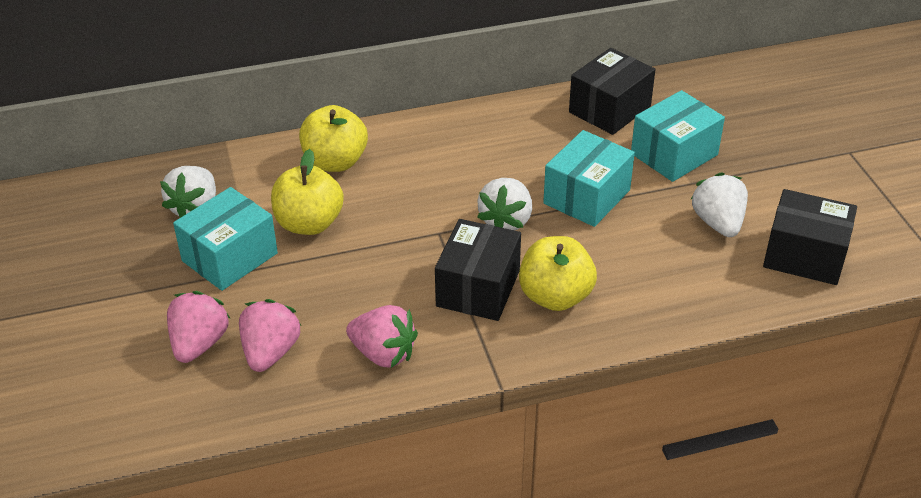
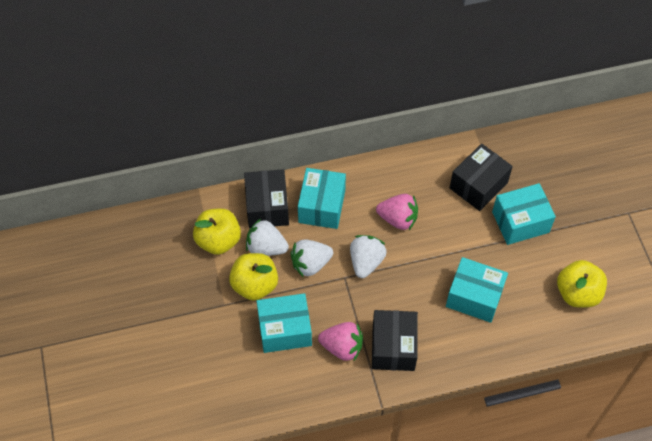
pink strawberry: 3 -> 2
turquoise box: 3 -> 4

